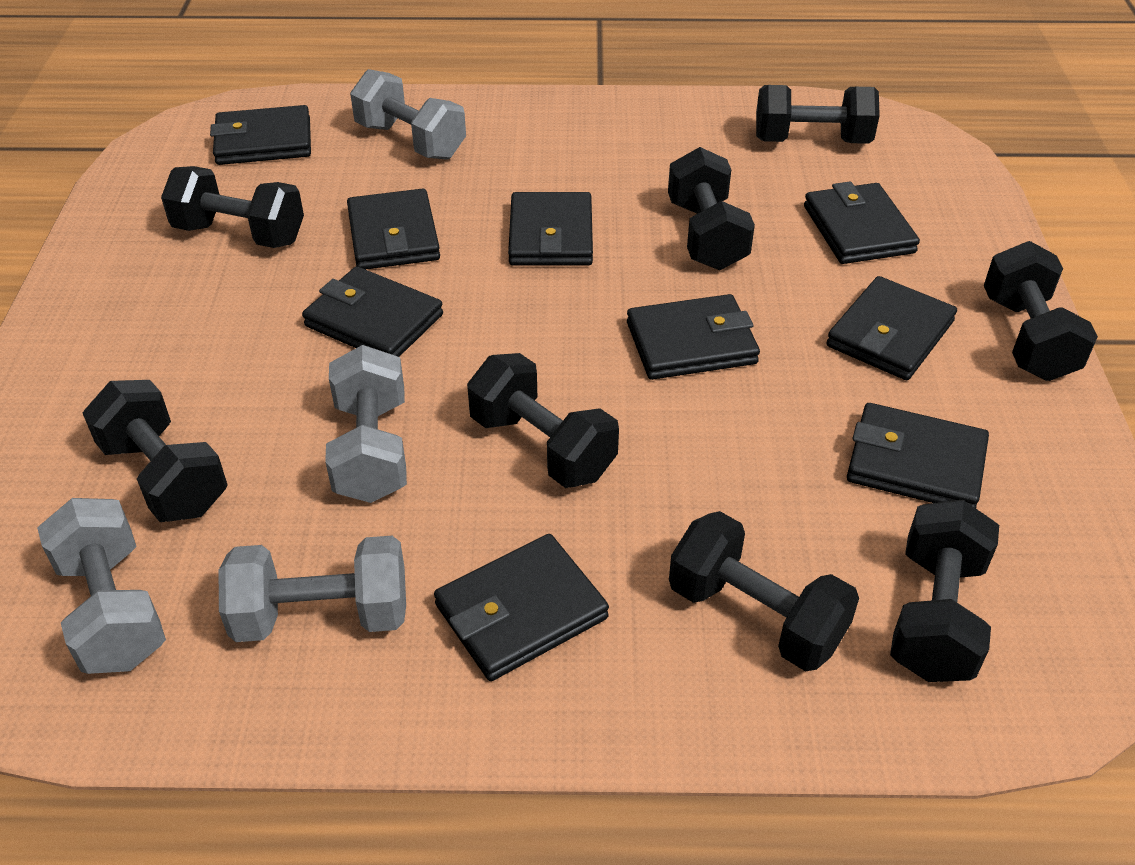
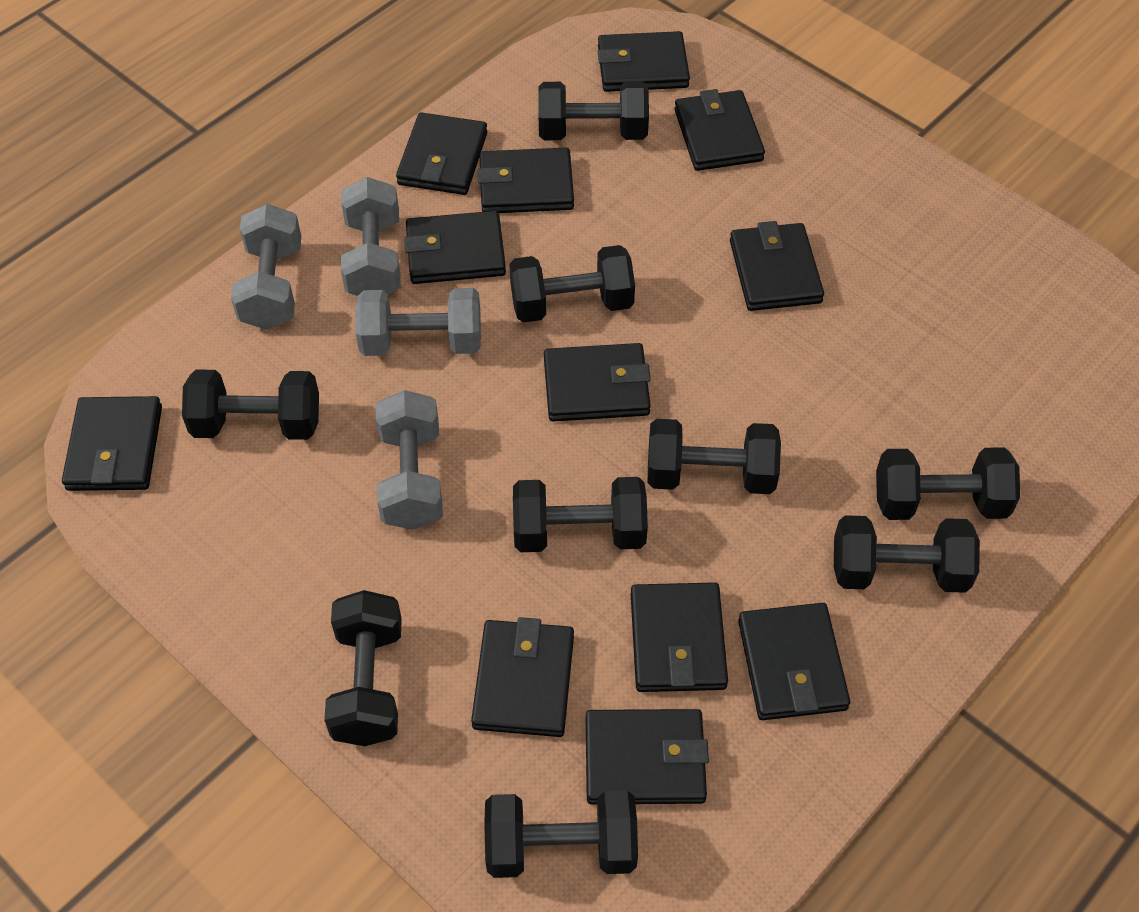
black dumbbell: 8 -> 9
black wallet: 9 -> 12

